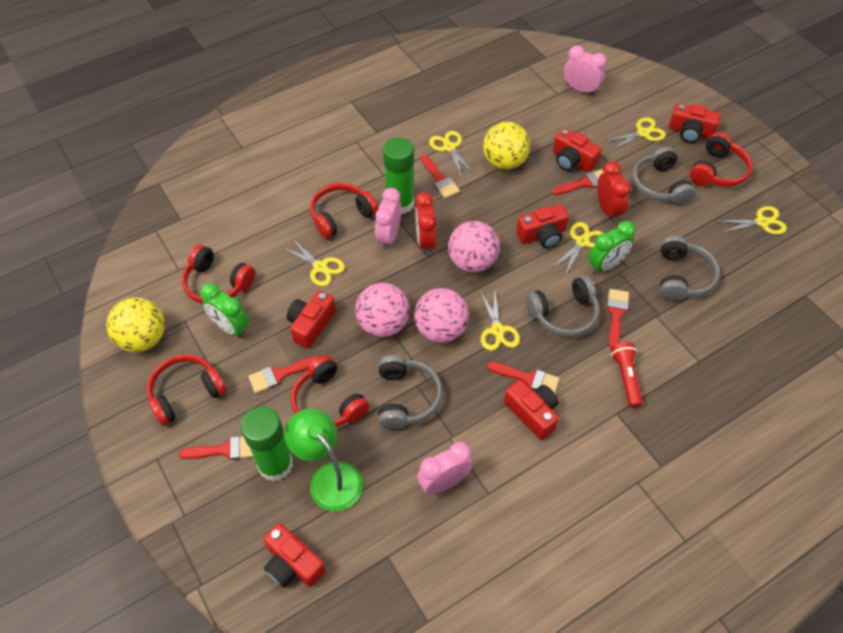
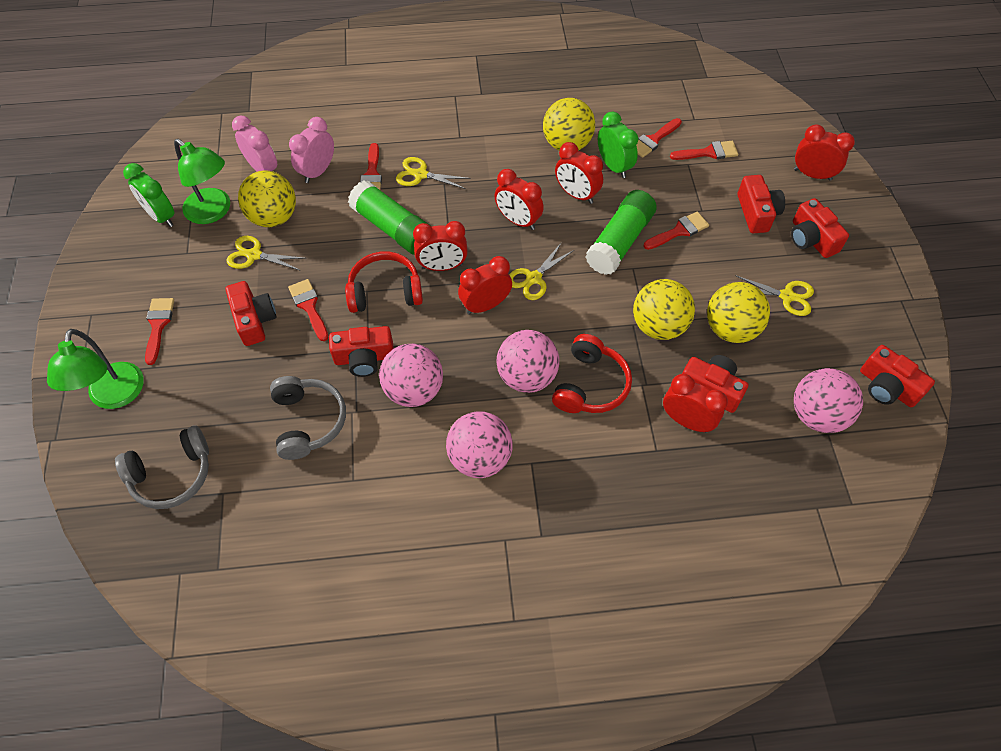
green lamp: 1 -> 2
grey headphones: 4 -> 2
pink ball: 3 -> 4
pink clock: 3 -> 2
red clock: 2 -> 6
red flashlight: 1 -> 0
red headphones: 5 -> 2
yellow ball: 2 -> 4
yellow scissors: 6 -> 4

